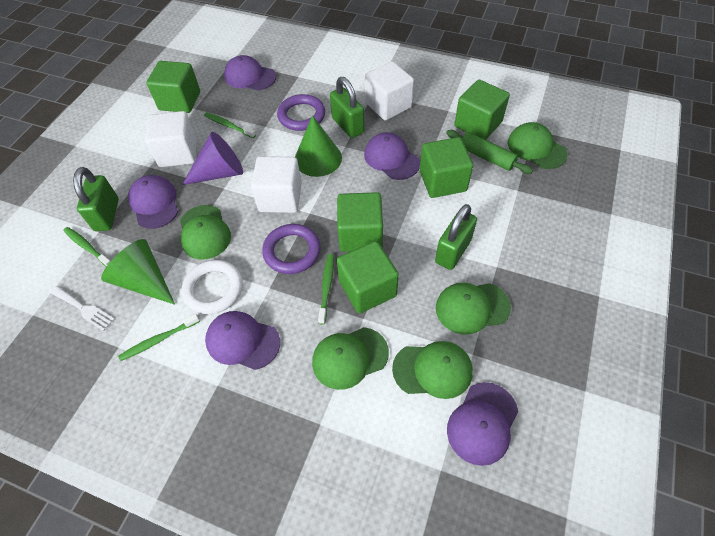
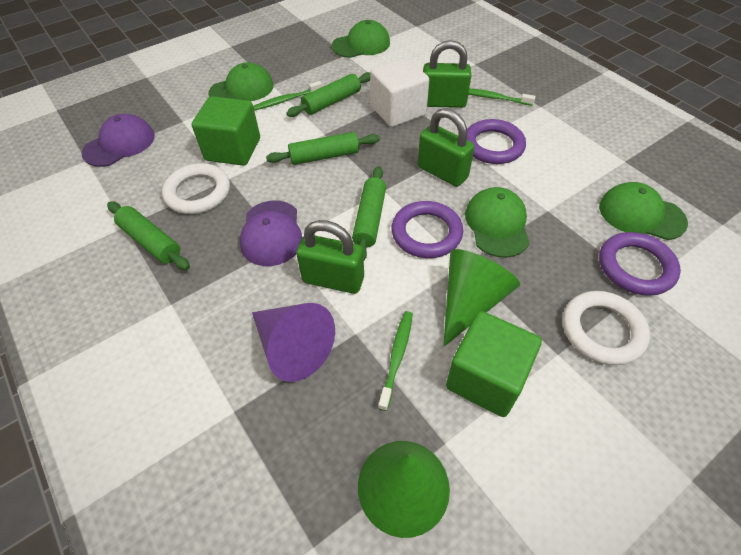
green cap: 5 -> 4
green cube: 5 -> 2
green rolling pin: 1 -> 4
green toothbrush: 4 -> 3
purple cap: 5 -> 2
purple ring: 2 -> 3
white cube: 3 -> 1
white fork: 1 -> 0
white ring: 1 -> 2

